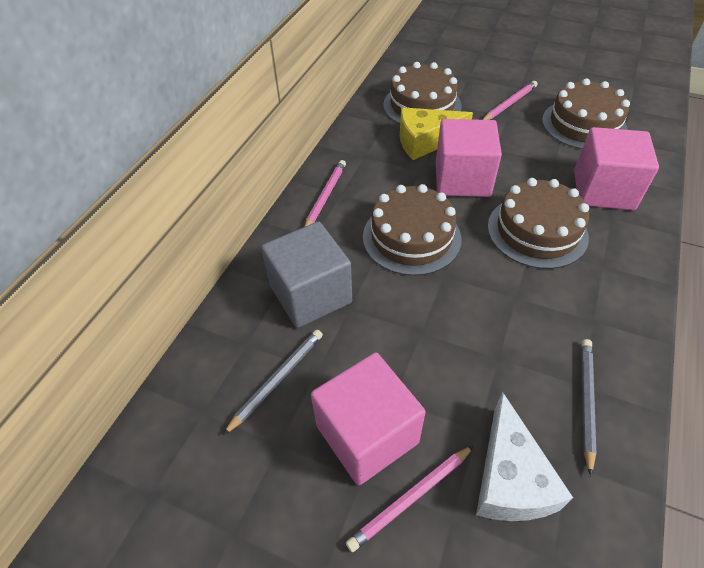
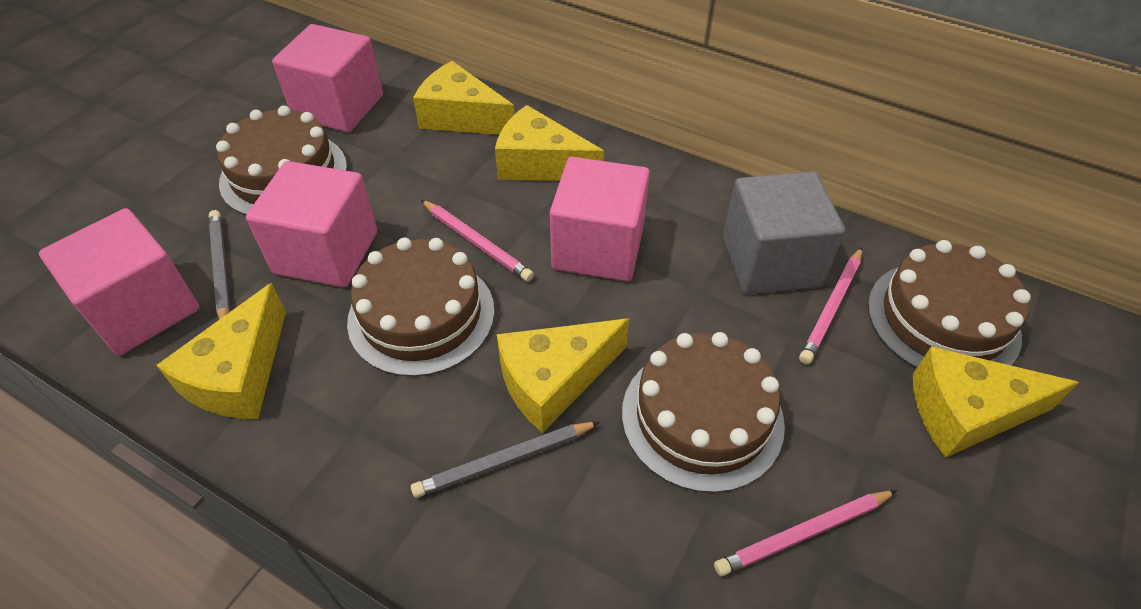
pink cube: 3 -> 4
white cheese: 1 -> 0
yellow cheese: 1 -> 5

